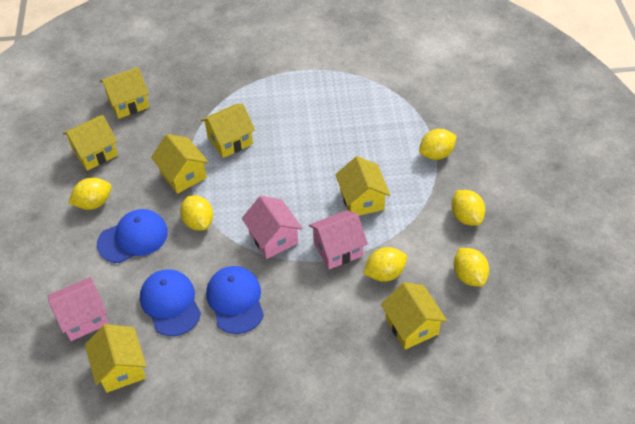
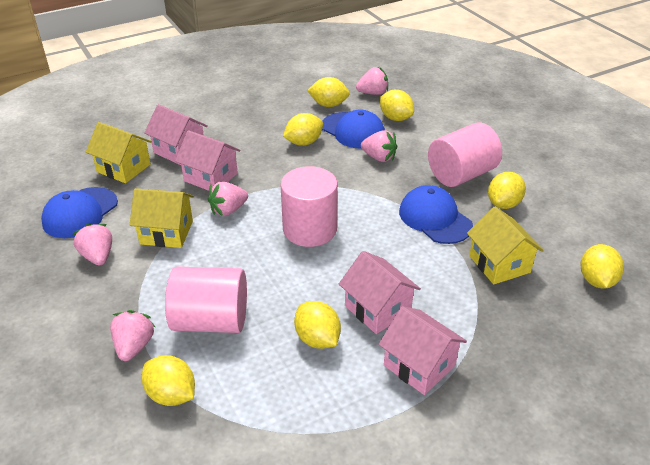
pink cylinder: 0 -> 3
pink house: 3 -> 4
pink strawberry: 0 -> 5
yellow house: 7 -> 3
yellow lemon: 6 -> 7

